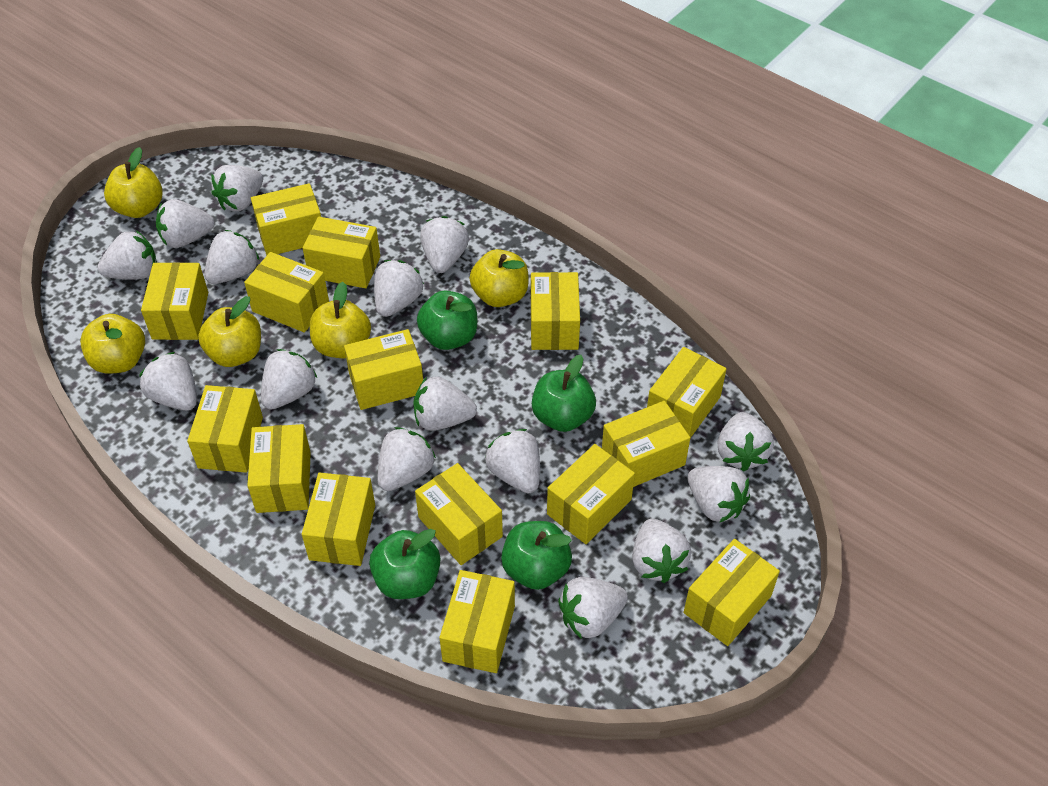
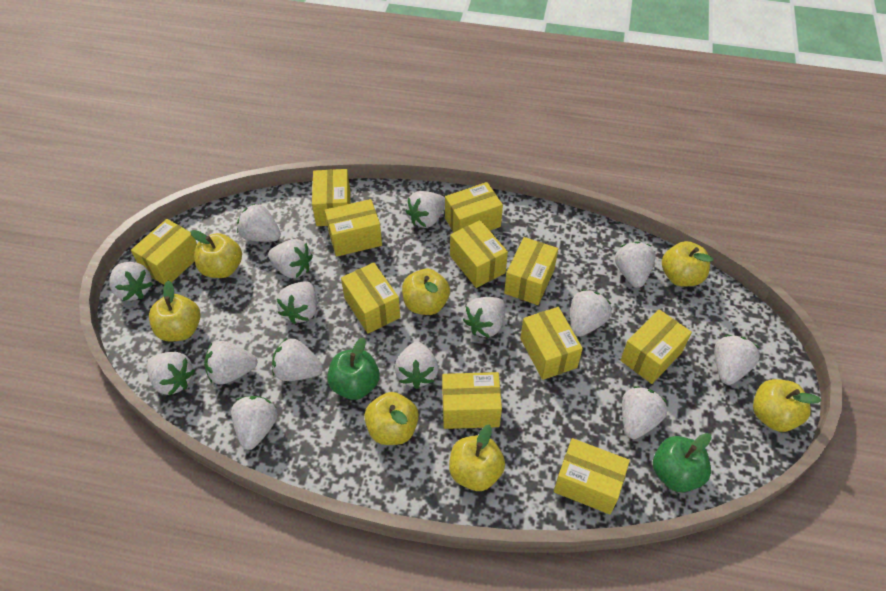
green apple: 4 -> 2
yellow apple: 5 -> 7
yellow box: 15 -> 11

